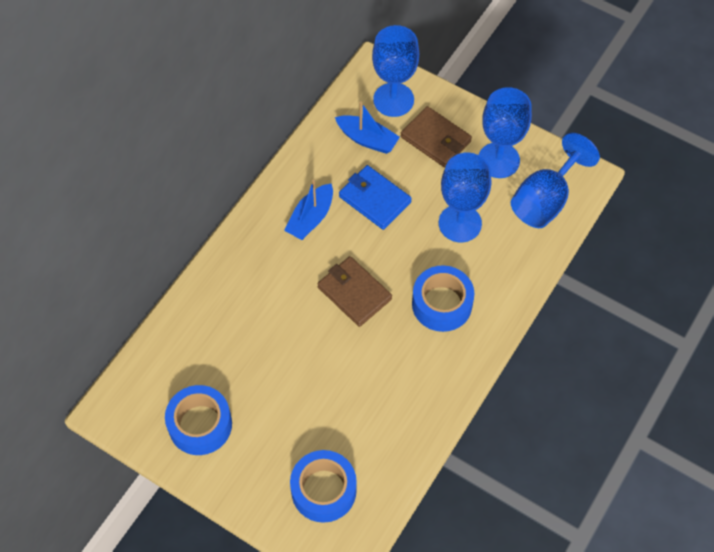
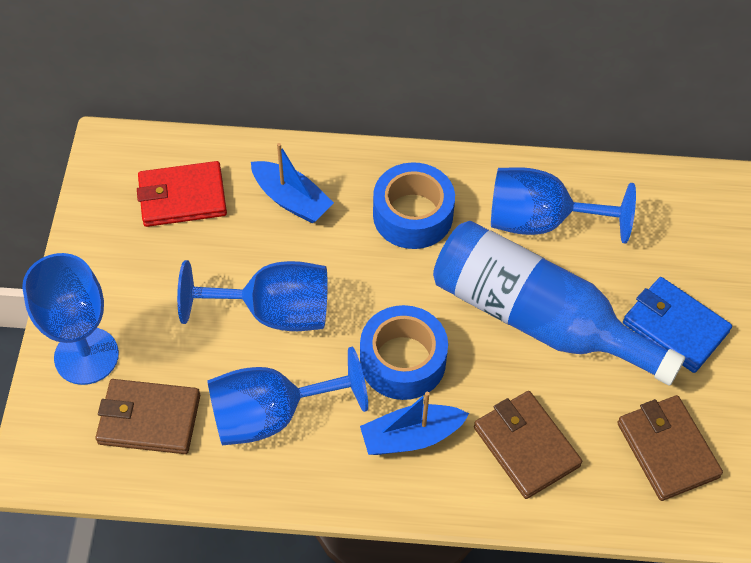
blue bottle: 0 -> 1
blue tape: 3 -> 2
brown wallet: 2 -> 3
red wallet: 0 -> 1

